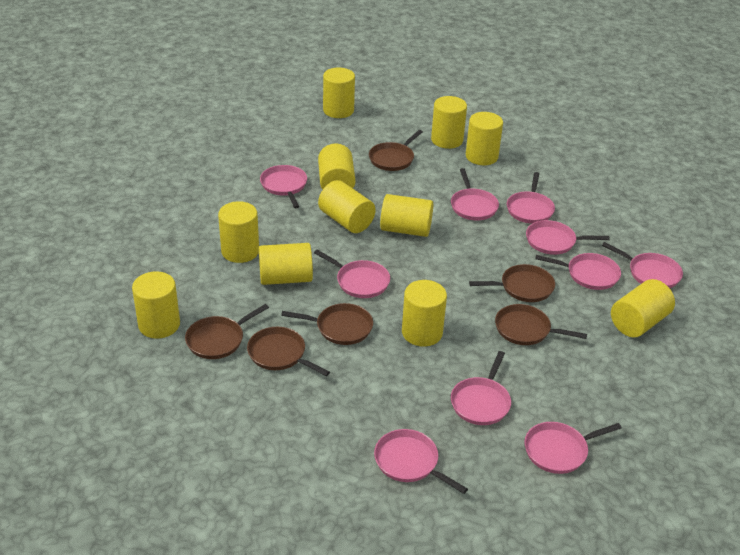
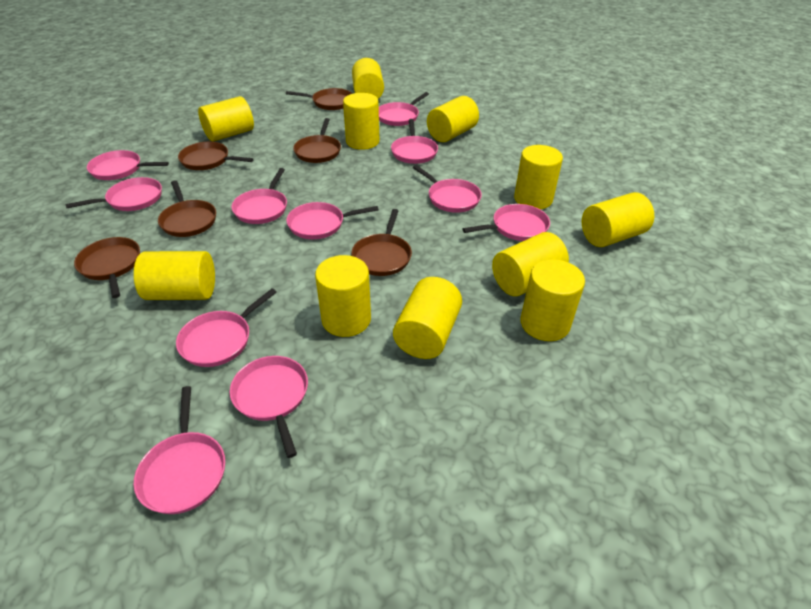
pink pan: 10 -> 11

